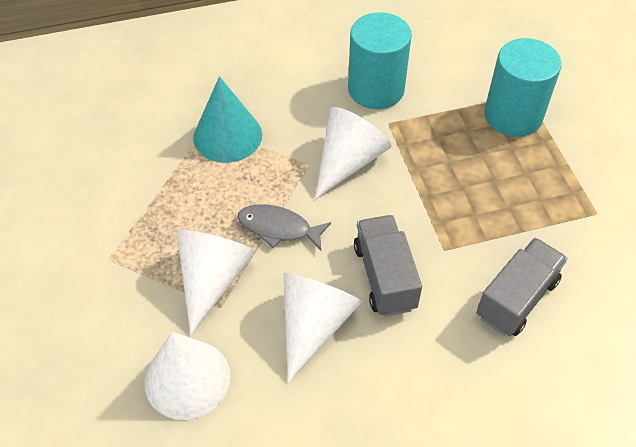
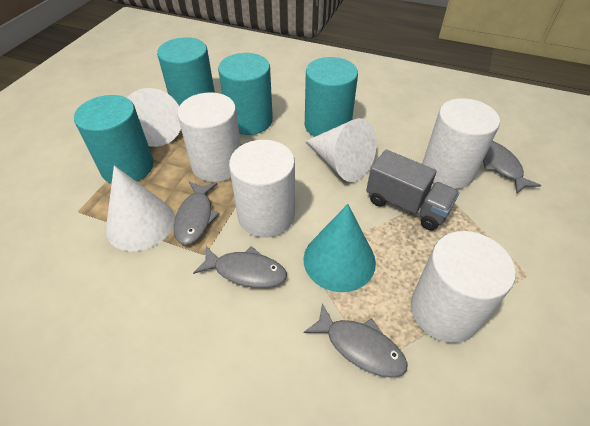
grey fish: 1 -> 4
grey truck: 2 -> 1
turquoise cylinder: 2 -> 4
white cone: 4 -> 3
white cylinder: 0 -> 4

